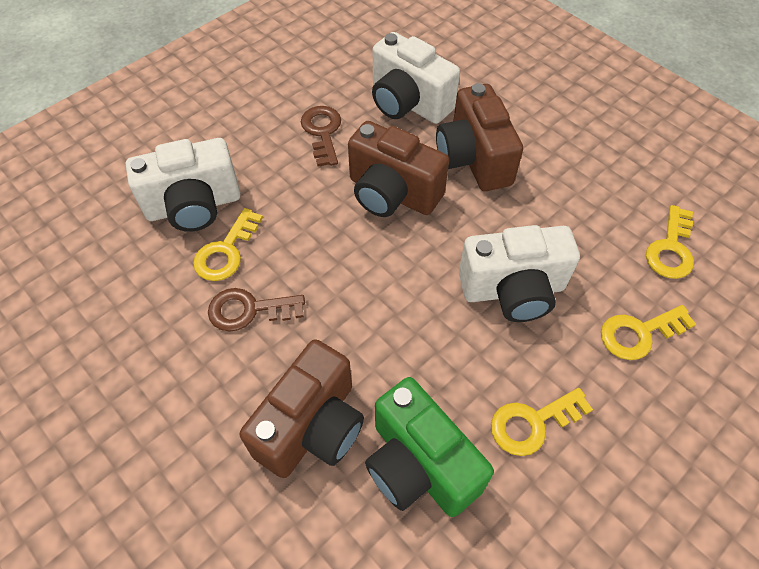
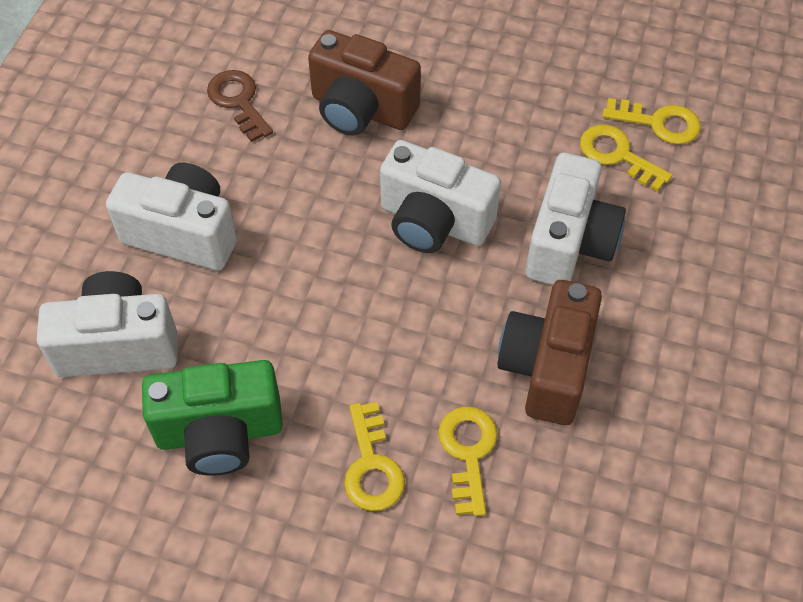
brown camera: 3 -> 2
brown key: 2 -> 1
white camera: 3 -> 4

